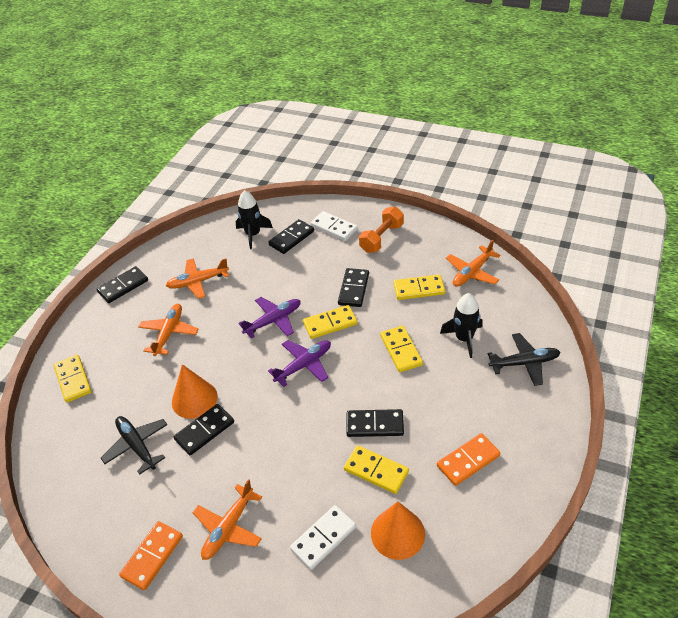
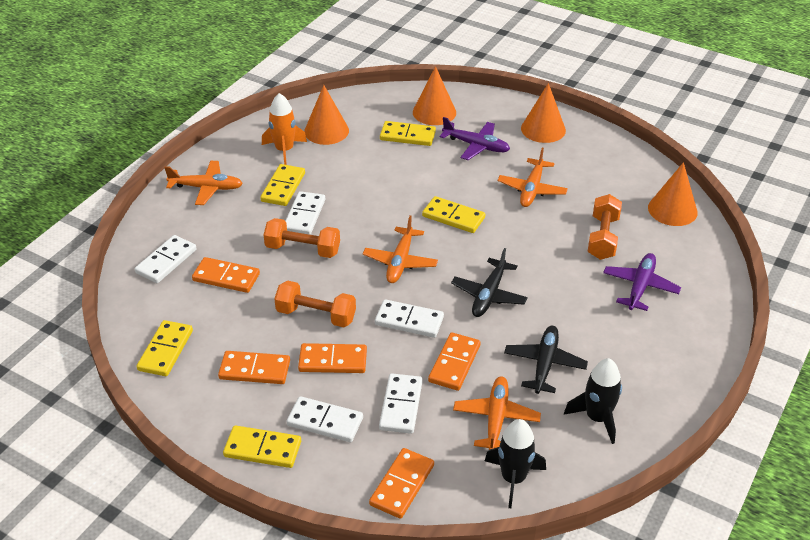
black domino: 5 -> 0
orange cone: 2 -> 4
orange domino: 2 -> 5
orange dumbbell: 1 -> 3
orange rocket: 0 -> 1
white domino: 2 -> 5

